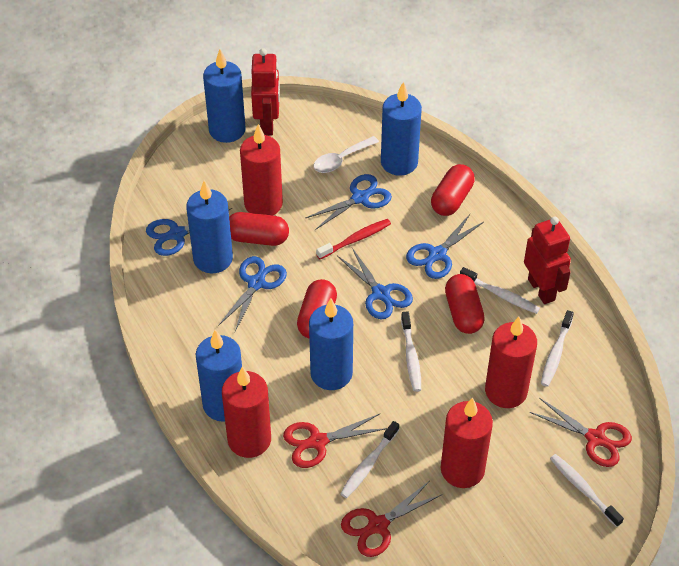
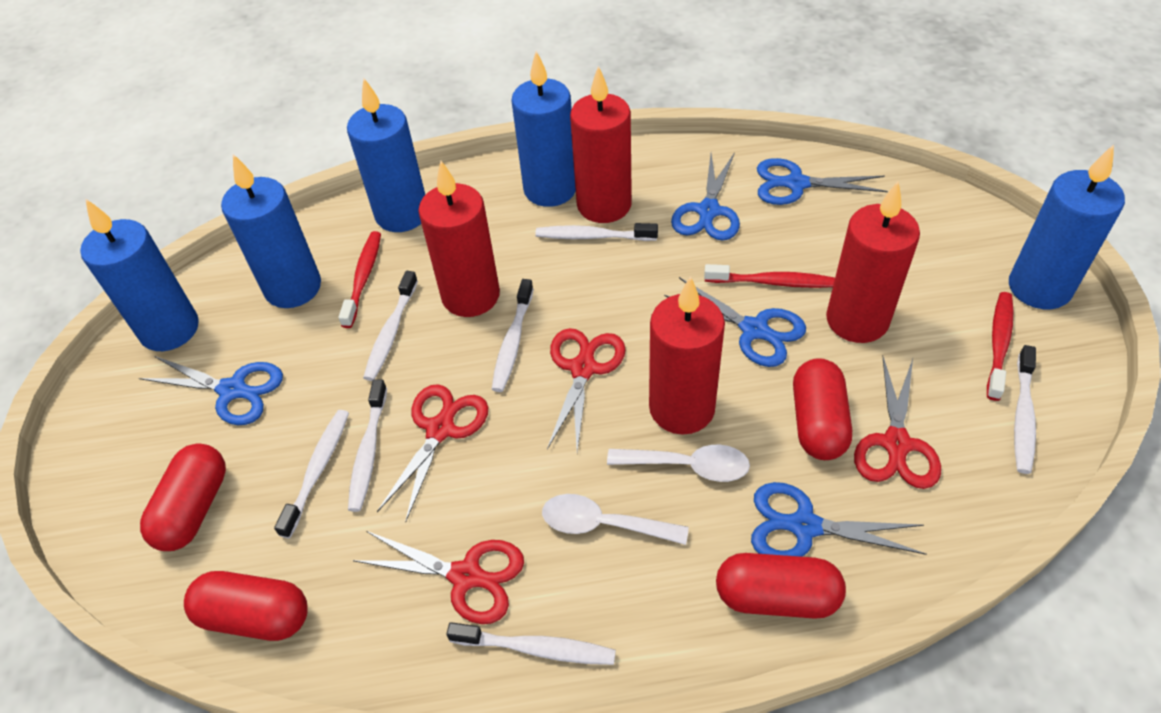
red robot: 2 -> 0
red scissors: 3 -> 4
red toothbrush: 1 -> 3
white spoon: 1 -> 2
white toothbrush: 5 -> 7

